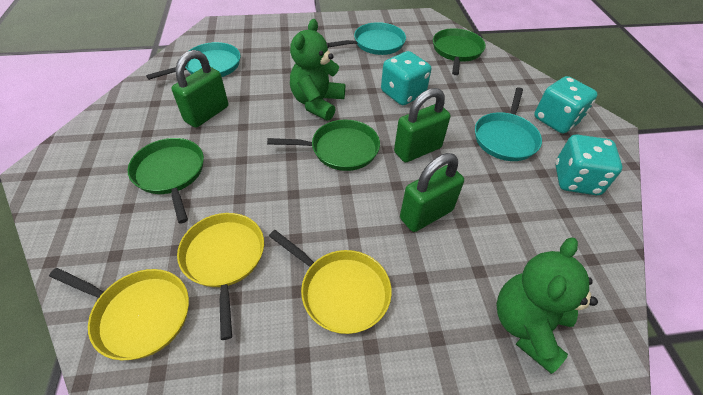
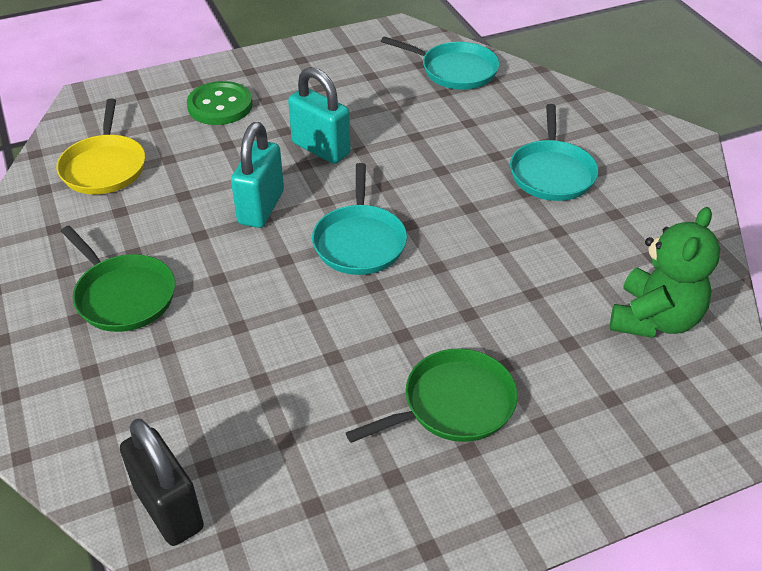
black padlock: 0 -> 1
green button: 0 -> 1
green padlock: 3 -> 0
green pan: 3 -> 2
green teddy bear: 2 -> 1
turquoise dice: 3 -> 0
turquoise padlock: 0 -> 2
yellow pan: 3 -> 1

